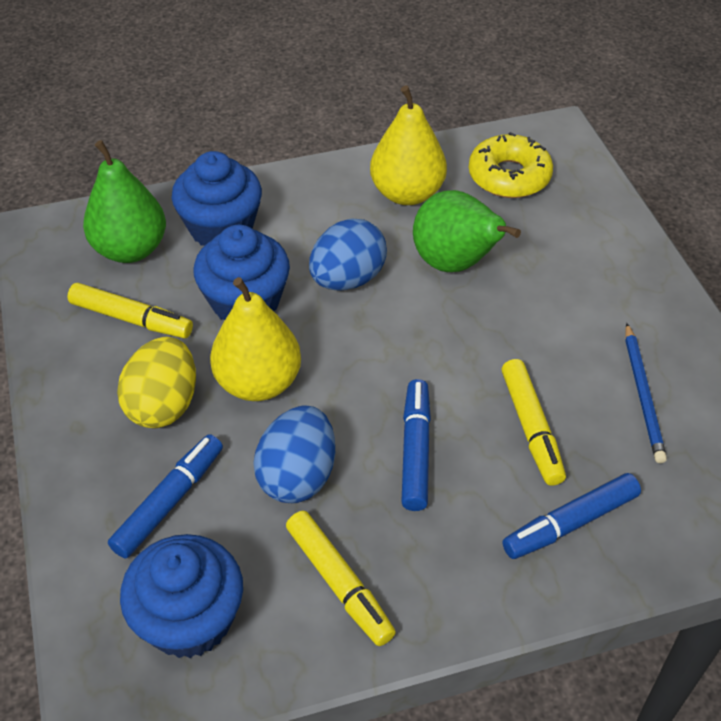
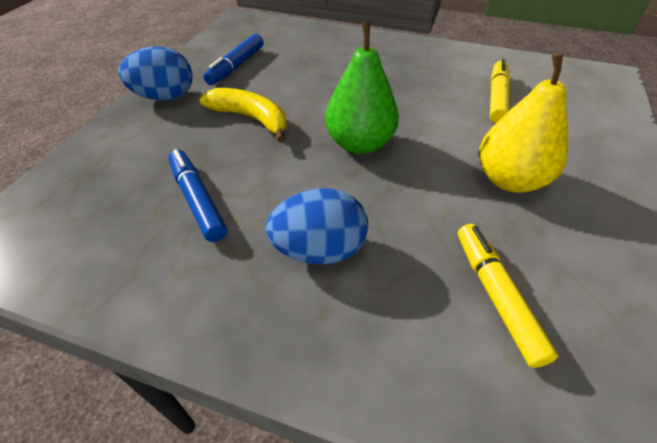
blue cupcake: 3 -> 0
blue marker: 3 -> 2
blue pencil: 1 -> 0
green pear: 2 -> 1
yellow banana: 0 -> 1
yellow donut: 1 -> 0
yellow egg: 1 -> 0
yellow marker: 3 -> 2
yellow pear: 2 -> 1

